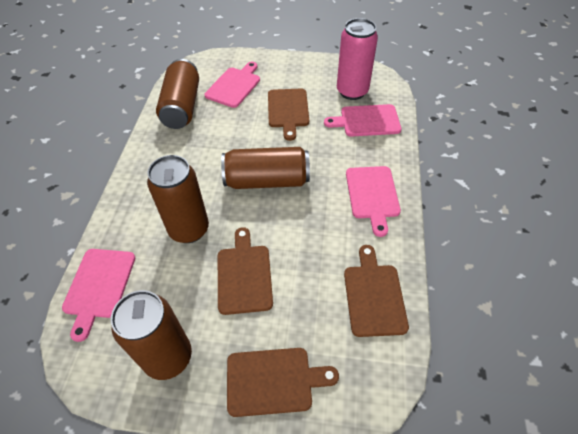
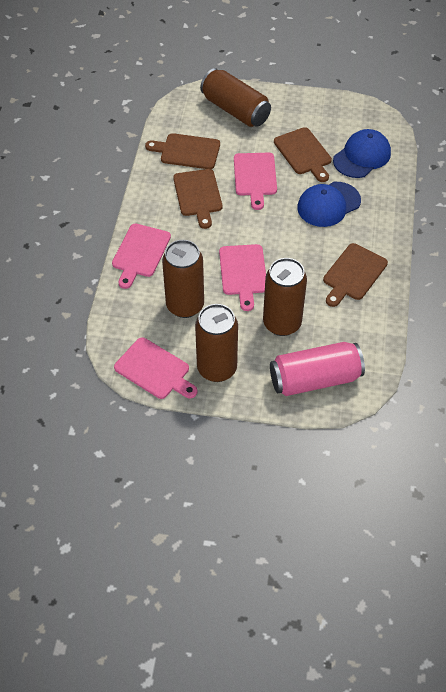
blue cap: 0 -> 2

